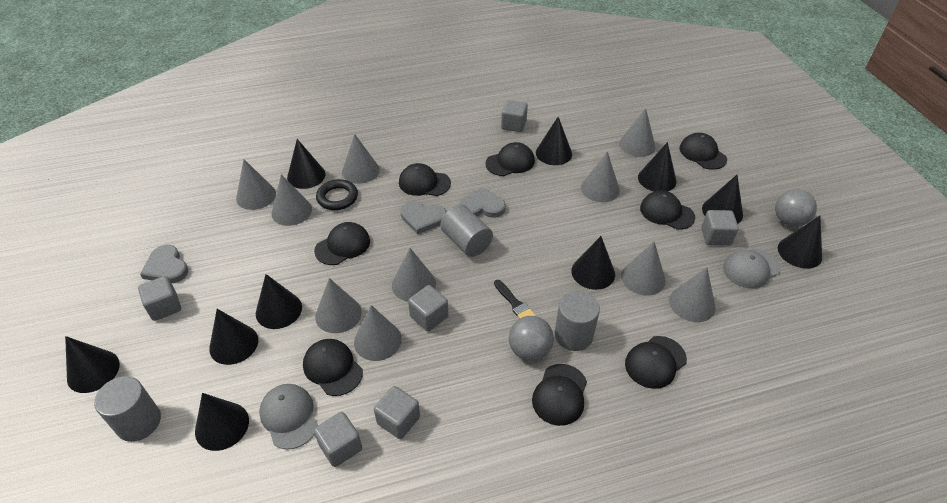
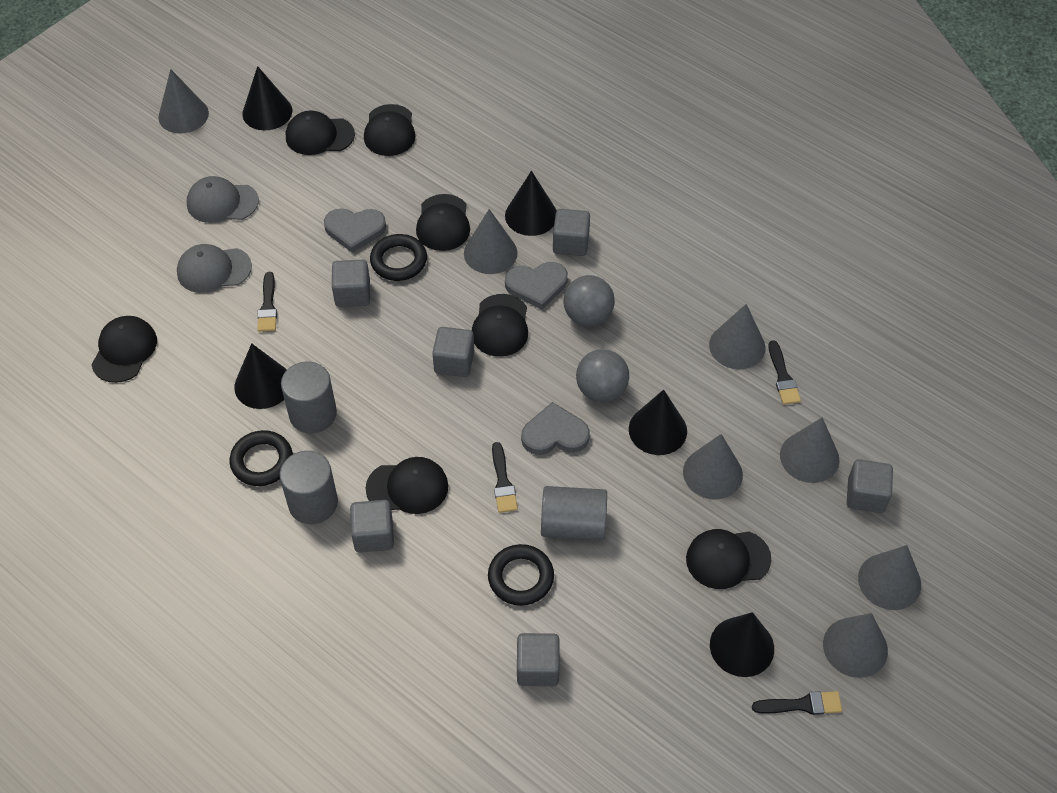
black brush: 1 -> 4
black cap: 8 -> 7
black cone: 10 -> 5
black ring: 1 -> 3
grey cone: 10 -> 7

